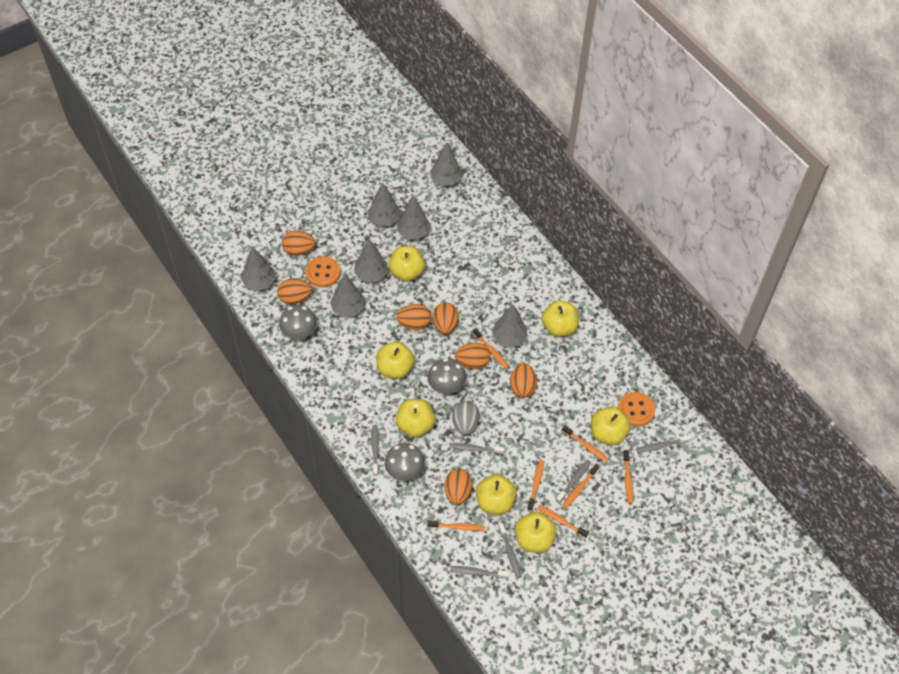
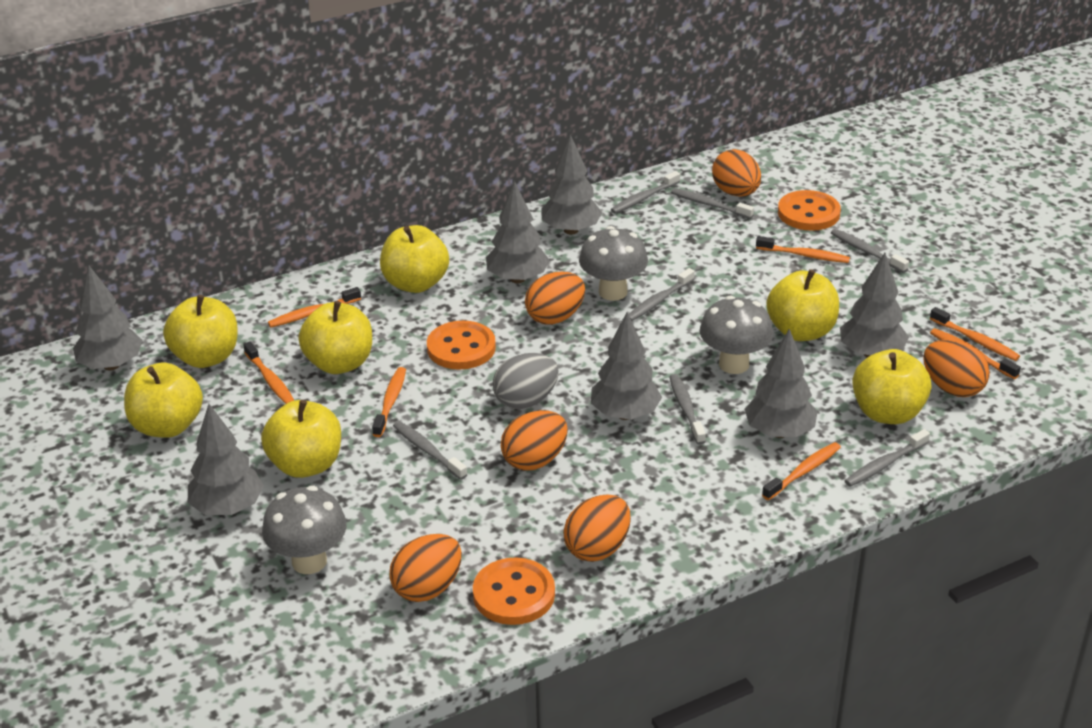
grey toothbrush: 6 -> 7
orange button: 2 -> 3
orange egg: 7 -> 6

